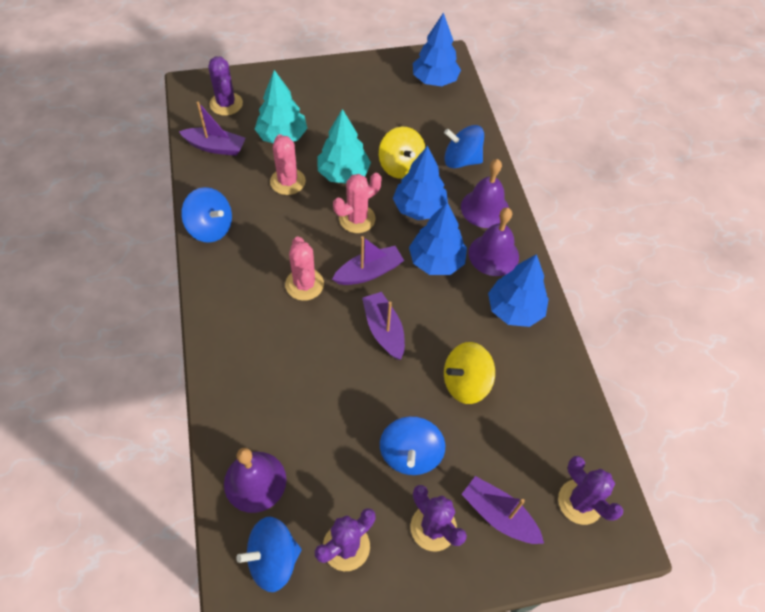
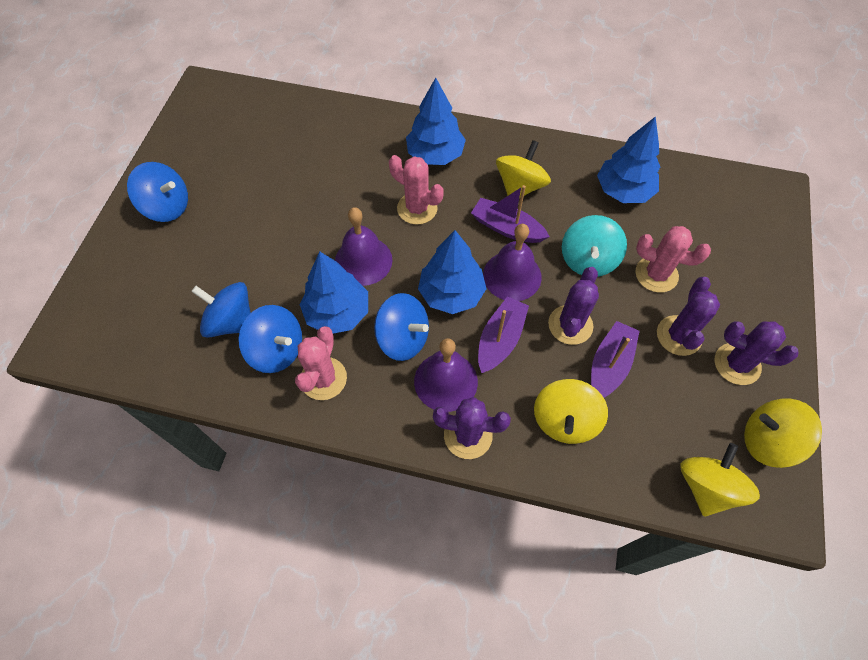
purple boat: 4 -> 3
turquoise spinning top: 0 -> 1
turquoise tree: 2 -> 0
yellow spinning top: 2 -> 4

